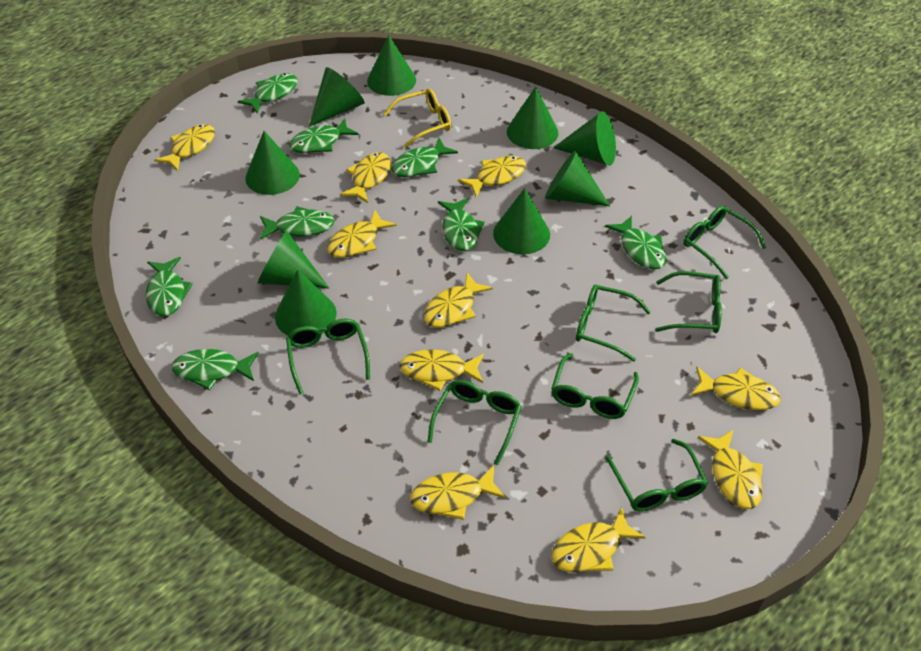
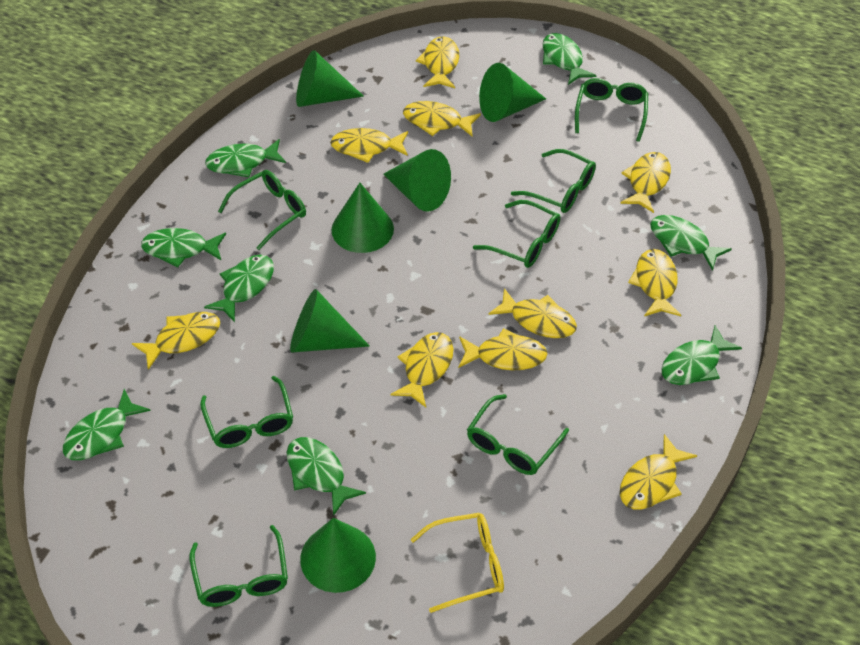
green cone: 9 -> 6

